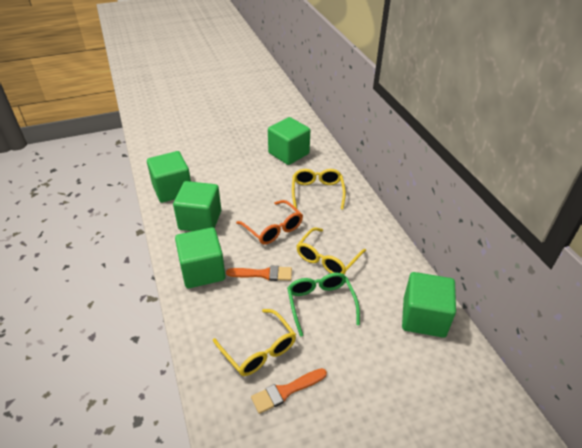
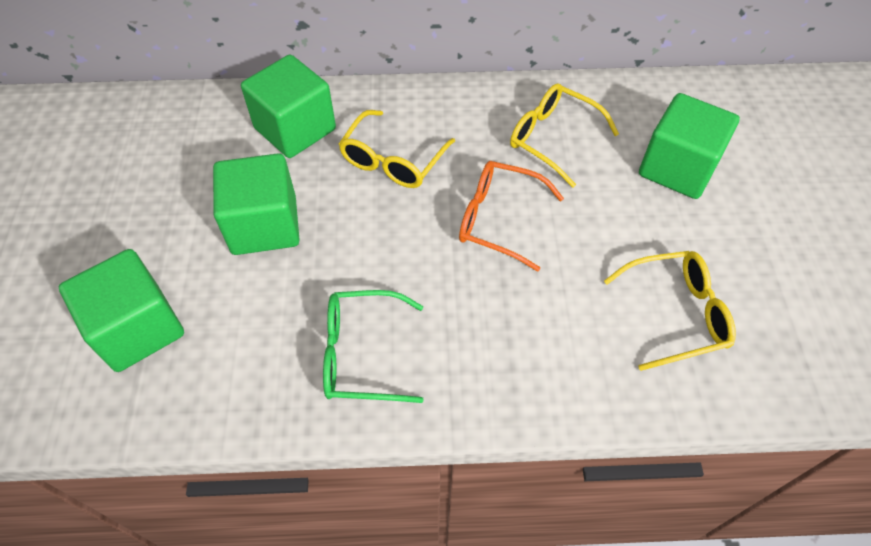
green cube: 5 -> 4
orange brush: 2 -> 0

